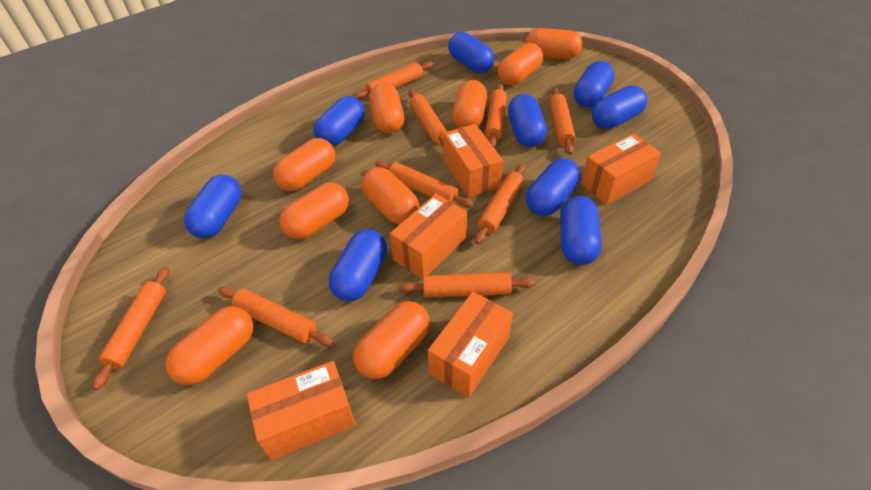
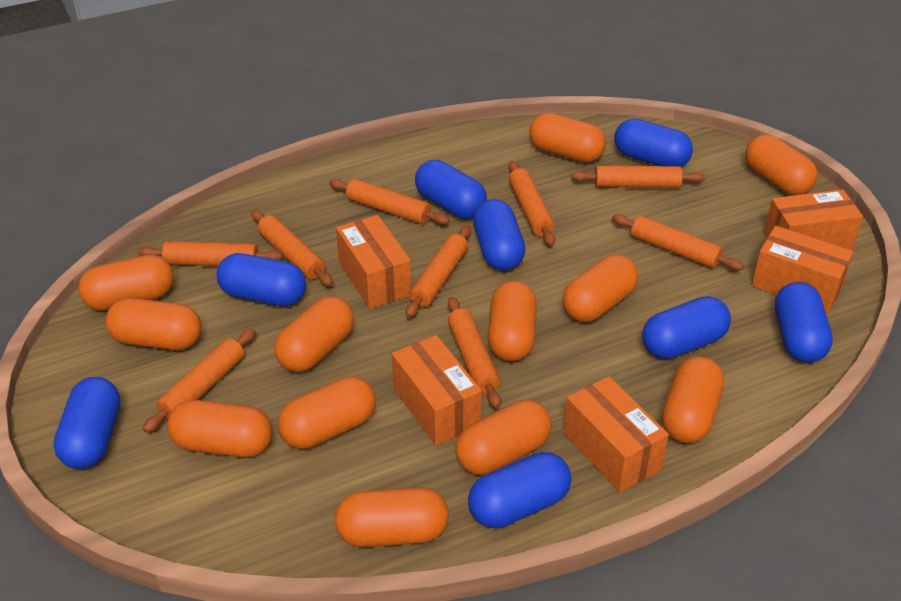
blue capsule: 9 -> 8
orange capsule: 9 -> 12

